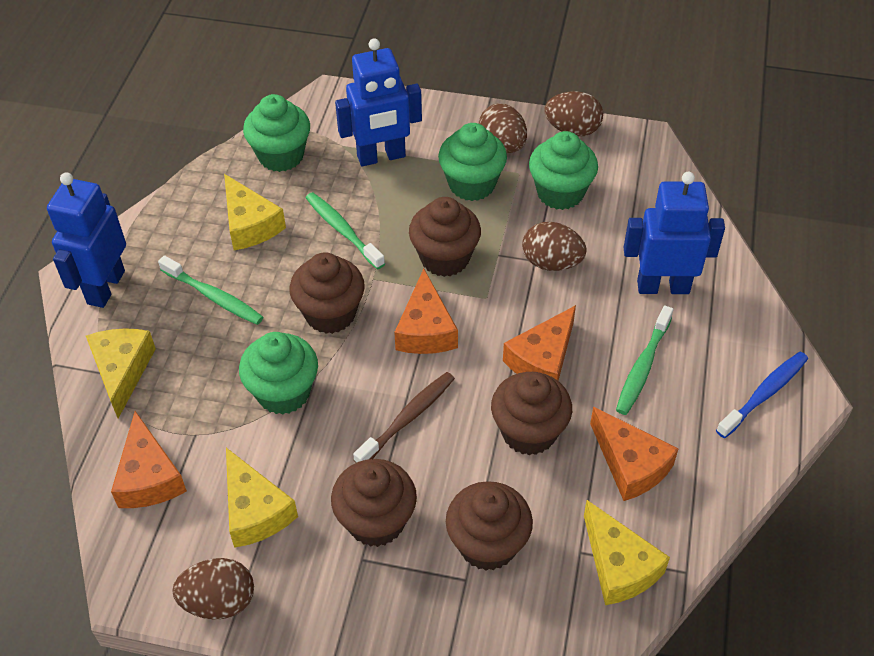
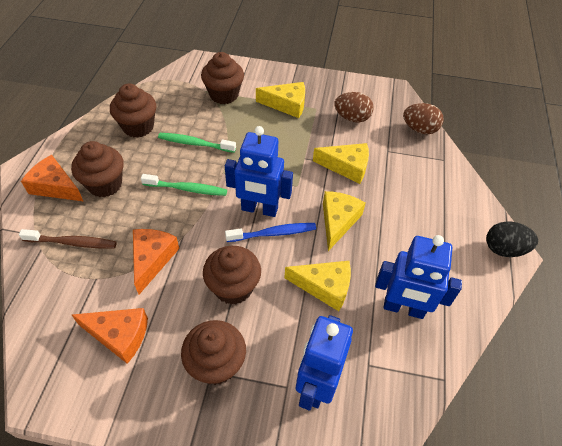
black egg: 0 -> 1
brown egg: 4 -> 2
green cupcake: 4 -> 0
green toothbrush: 3 -> 2
orange cheese: 4 -> 3

